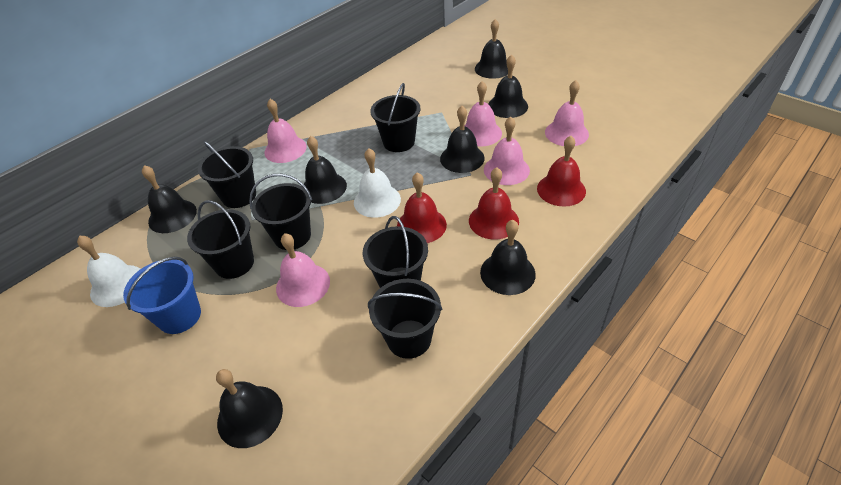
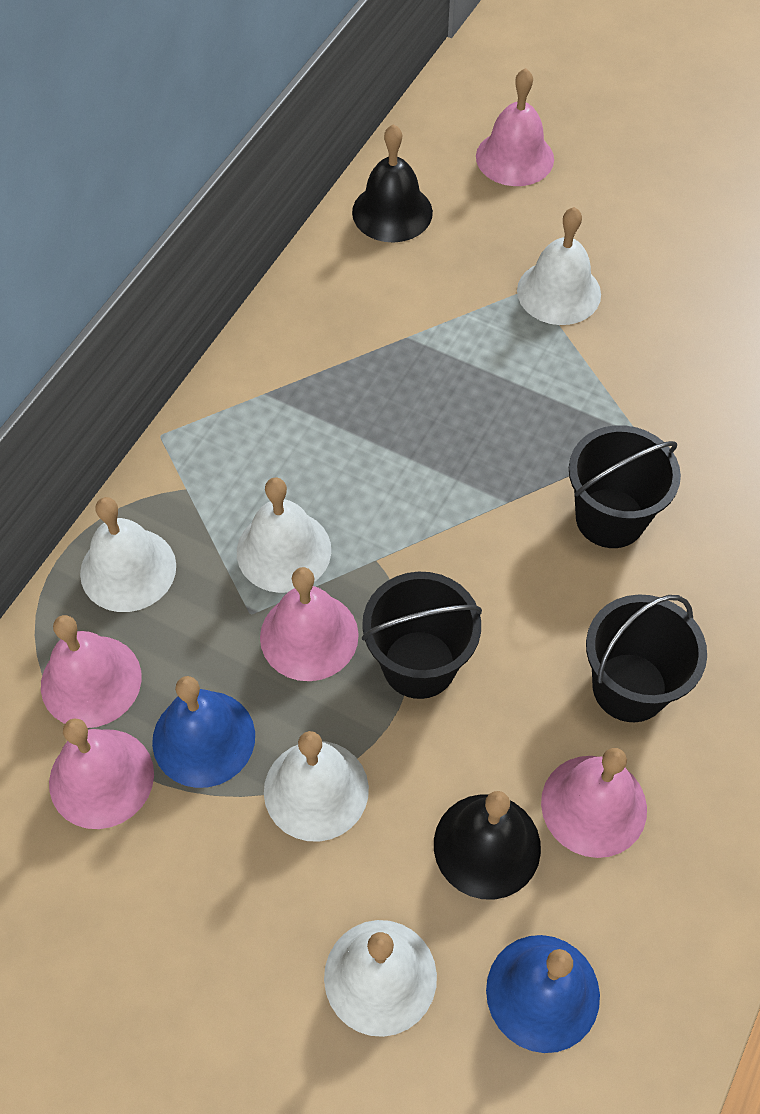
black bell: 7 -> 2
black bucket: 6 -> 3
blue bell: 0 -> 2
blue bucket: 1 -> 0
red bell: 3 -> 0
white bell: 2 -> 5

